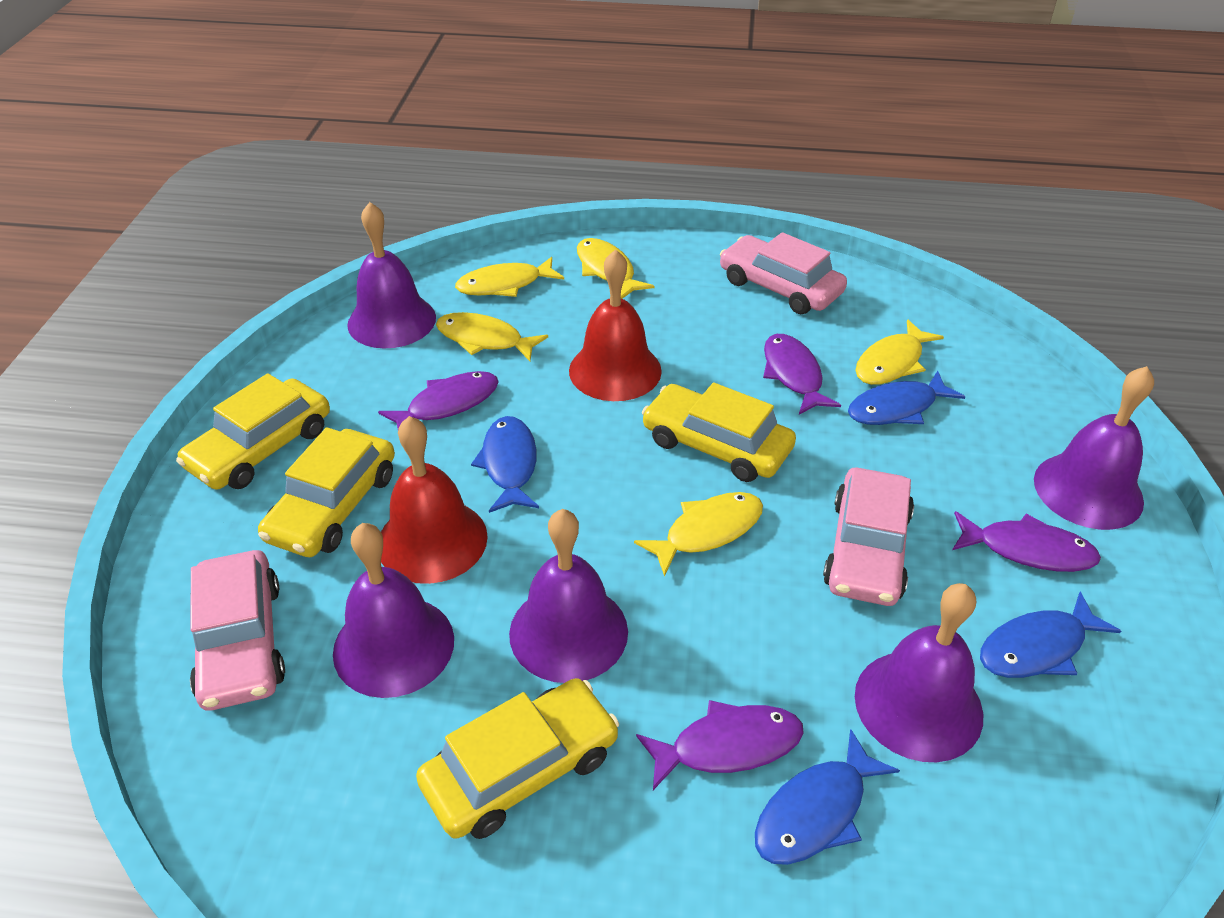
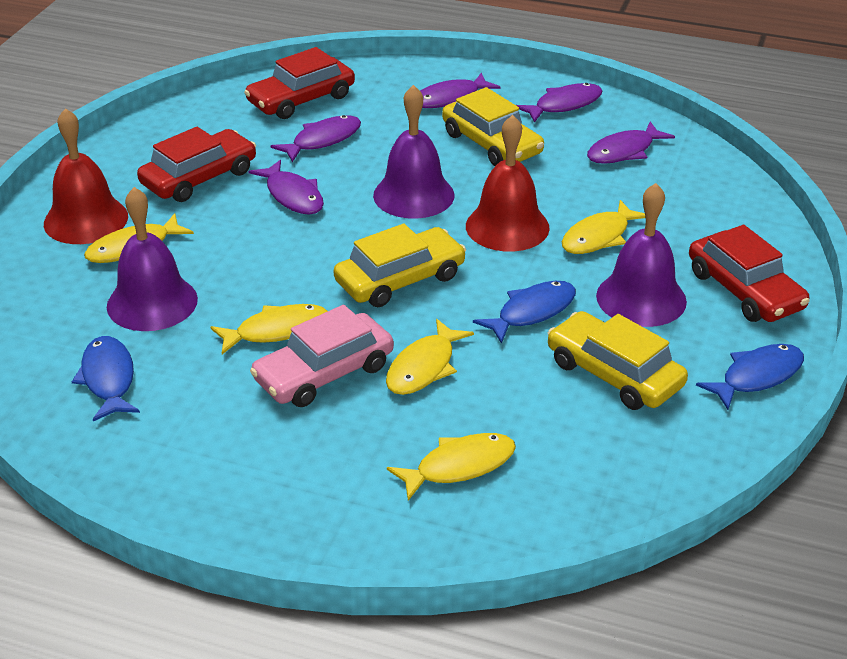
blue fish: 4 -> 3
pink car: 3 -> 1
purple bell: 5 -> 3
purple fish: 4 -> 5
red car: 0 -> 3
yellow car: 4 -> 3

